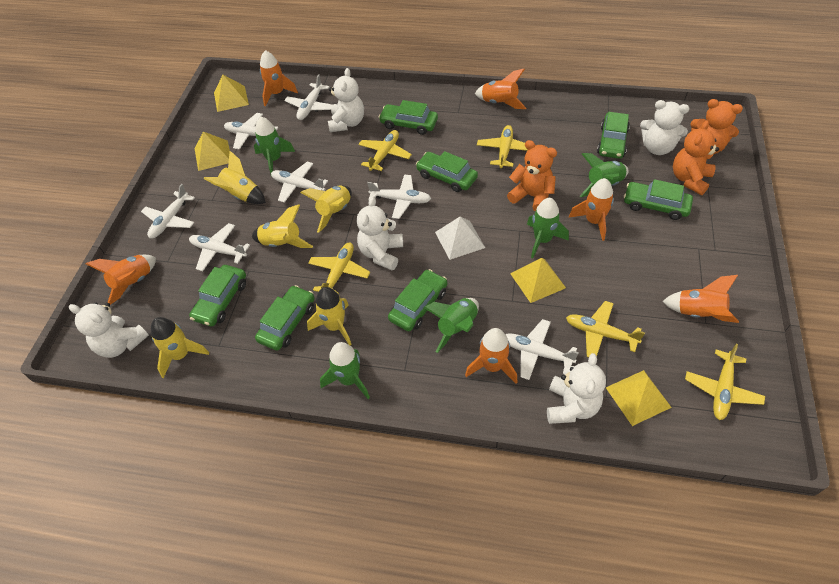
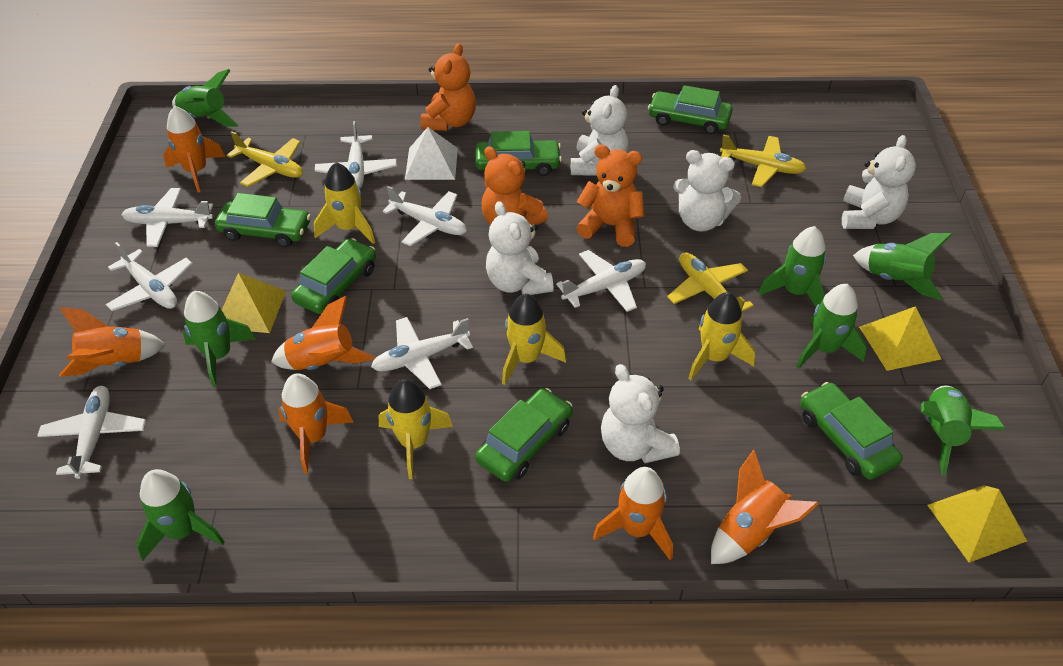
green car: 7 -> 6
green rocket: 5 -> 7
yellow plane: 5 -> 3
yellow pyramid: 4 -> 3
yellow rocket: 5 -> 4

